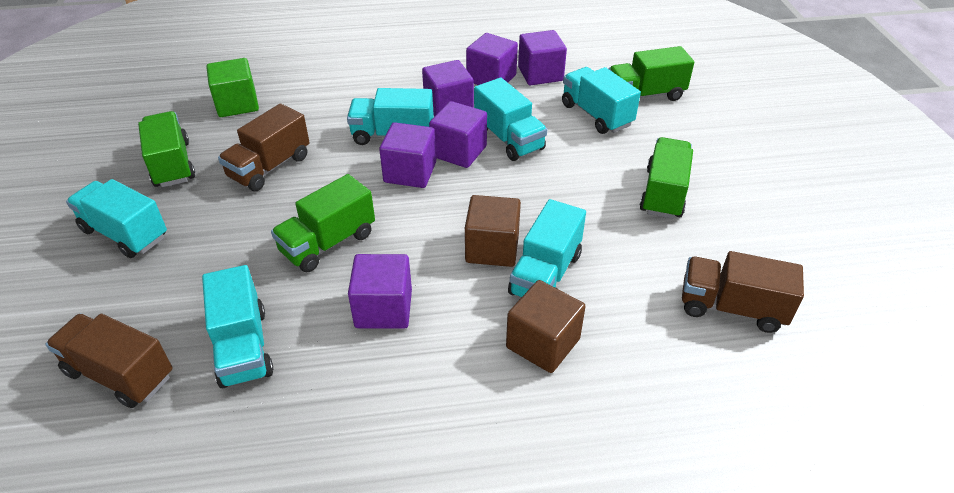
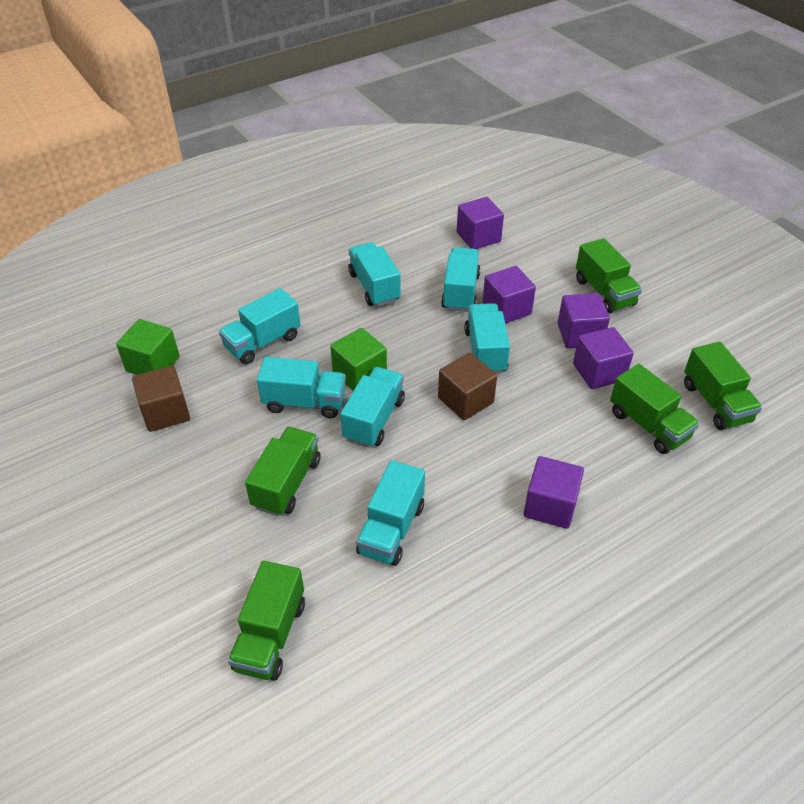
brown truck: 3 -> 0
green cube: 1 -> 2
green truck: 4 -> 5
purple cube: 6 -> 5
turquoise truck: 6 -> 7

